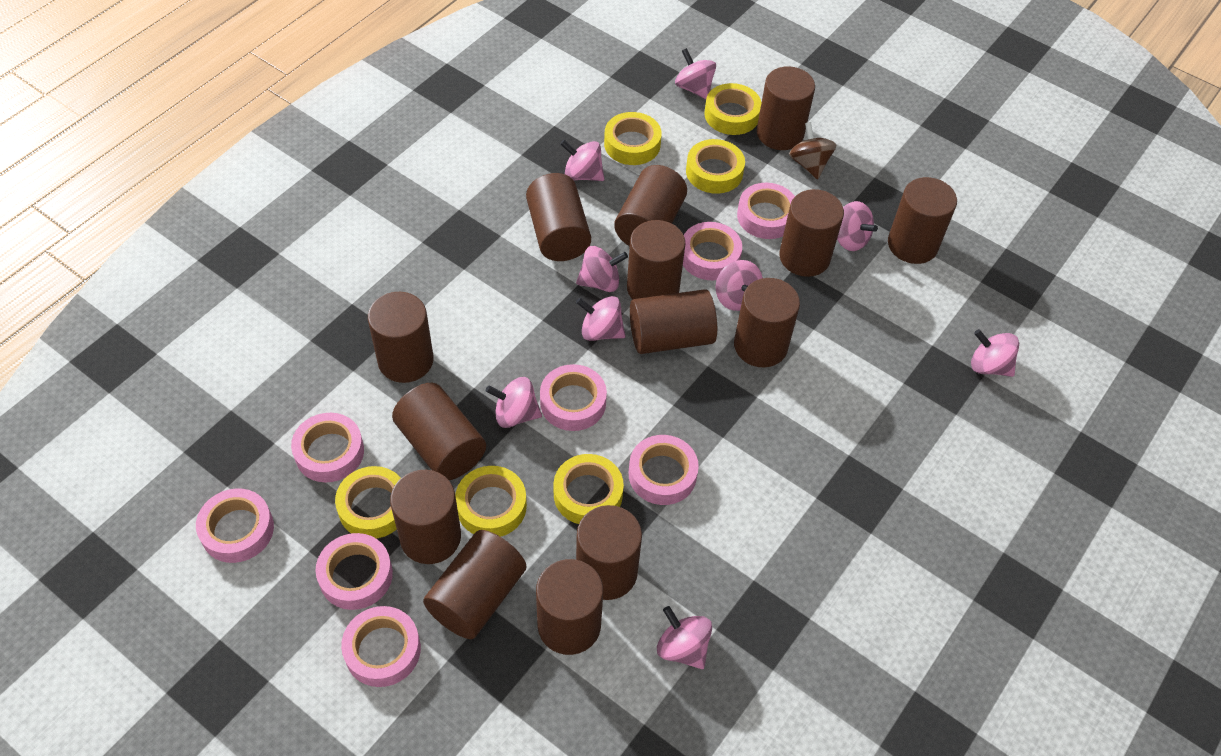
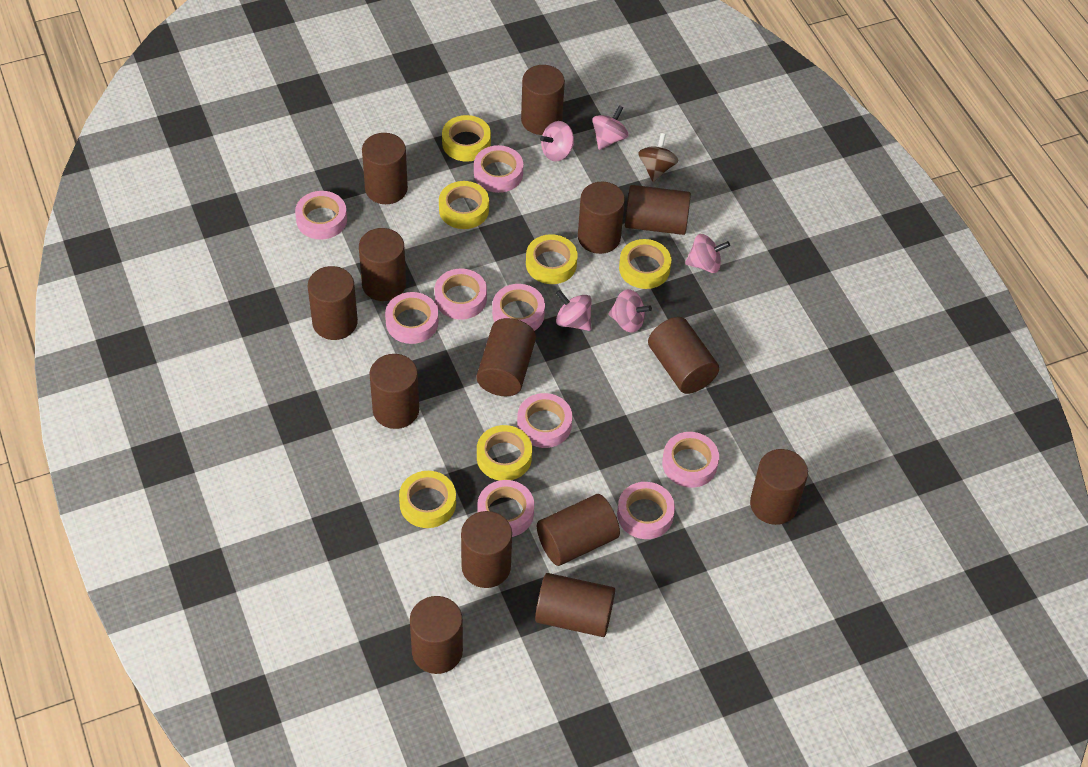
pink spinning top: 9 -> 5
pink tape: 8 -> 9

